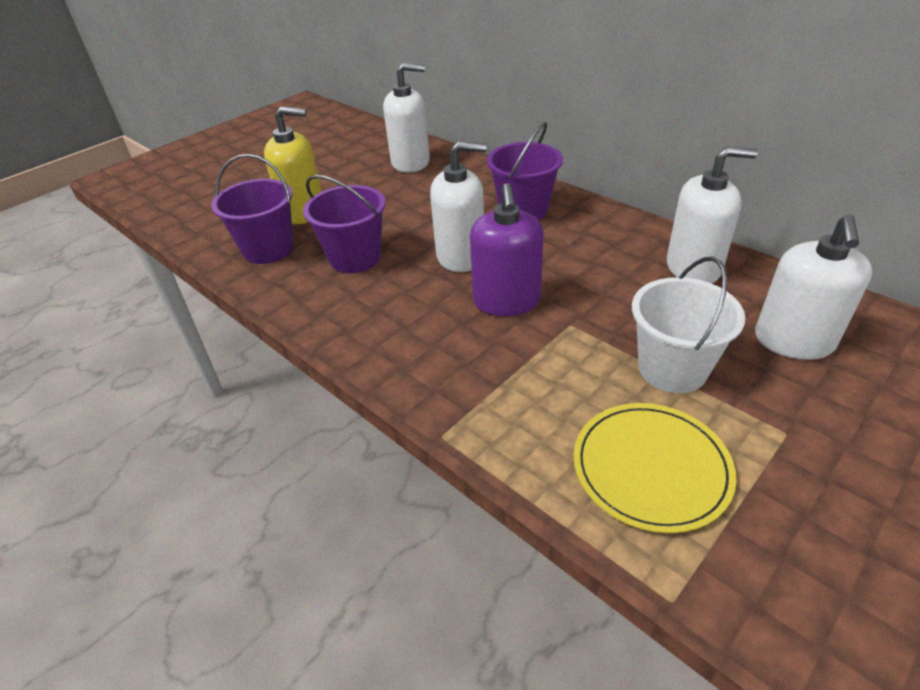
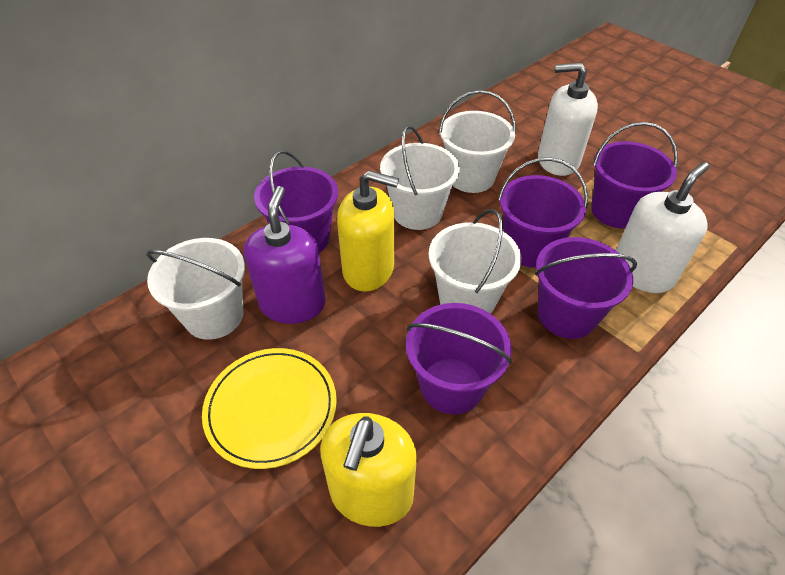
purple bucket: 3 -> 5
white bucket: 1 -> 4
white soap dispenser: 4 -> 2
yellow soap dispenser: 1 -> 2

